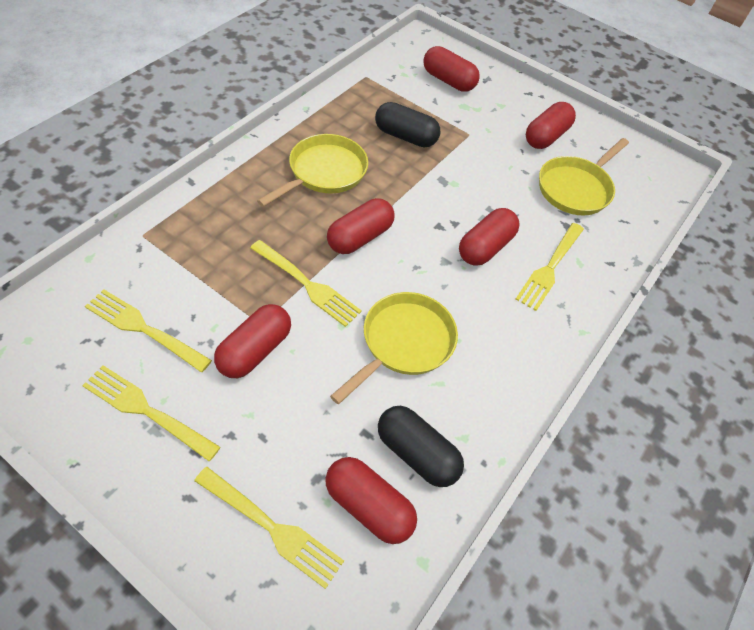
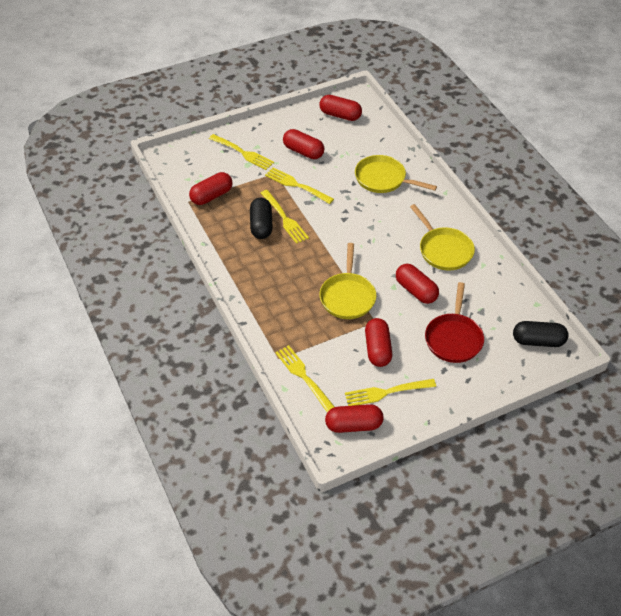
red pan: 0 -> 1

